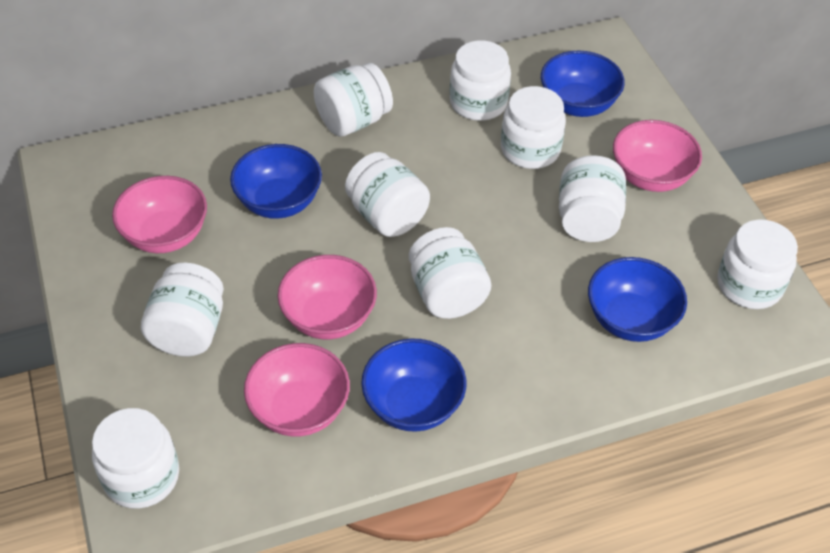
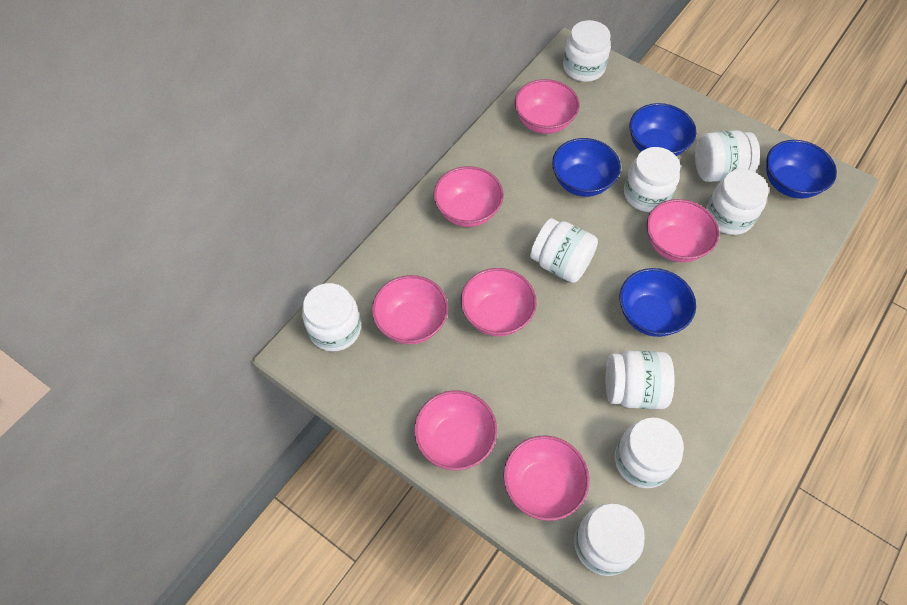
pink bowl: 4 -> 7

